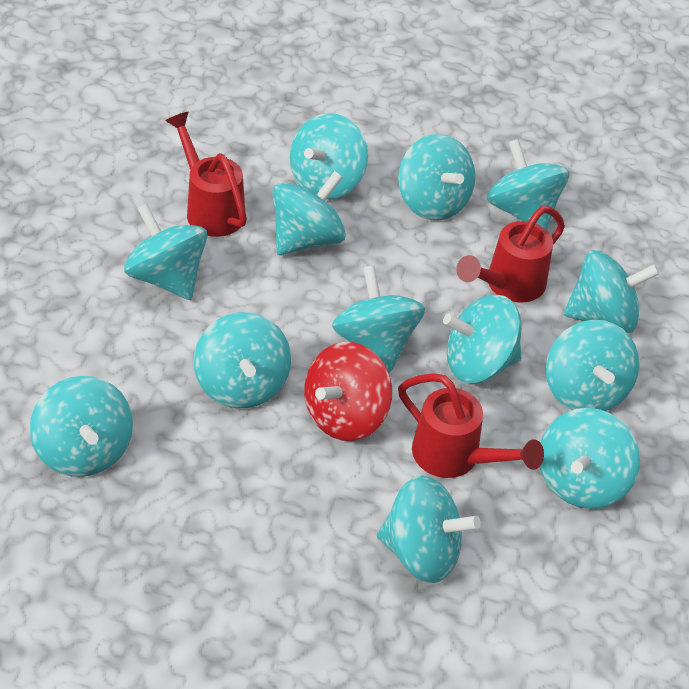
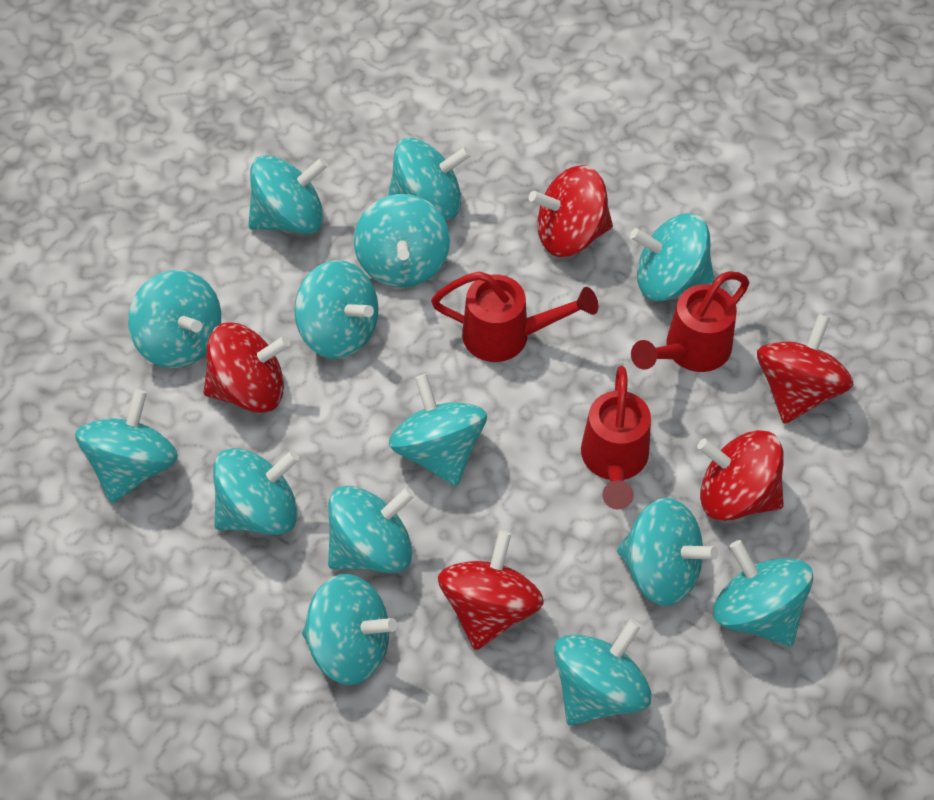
red spinning top: 1 -> 5
turquoise spinning top: 13 -> 14

